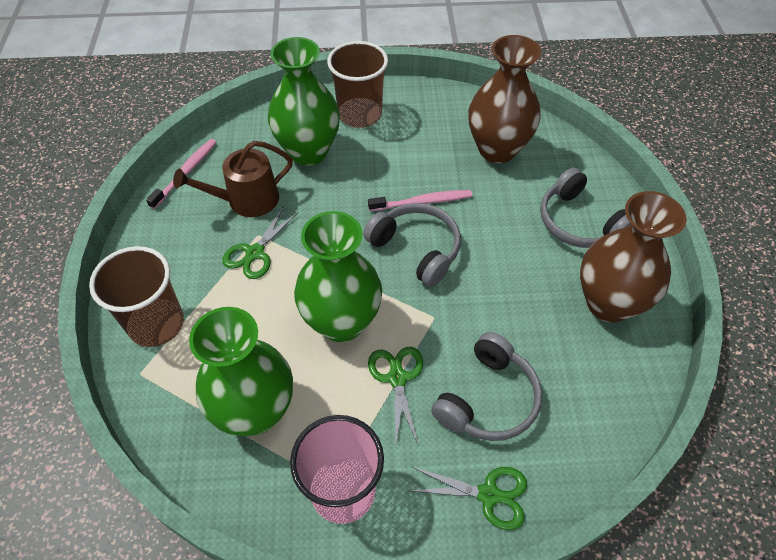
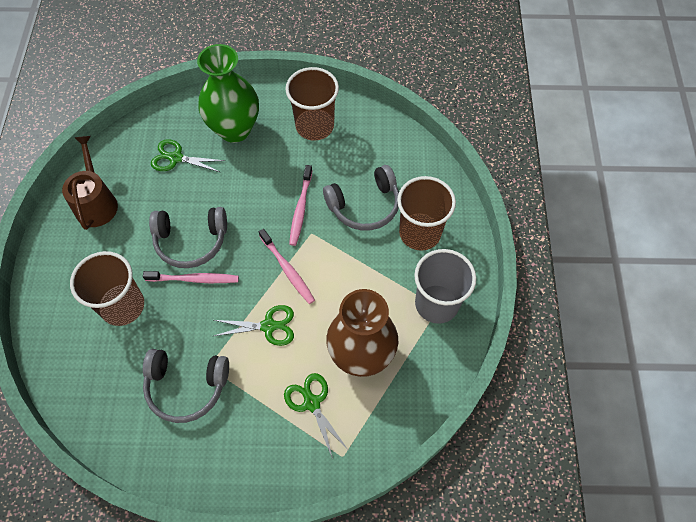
brown cup: 2 -> 3
brown vase: 2 -> 1
green vase: 3 -> 1
grey cup: 0 -> 1
pink cup: 1 -> 0
pink toothbrush: 2 -> 3

